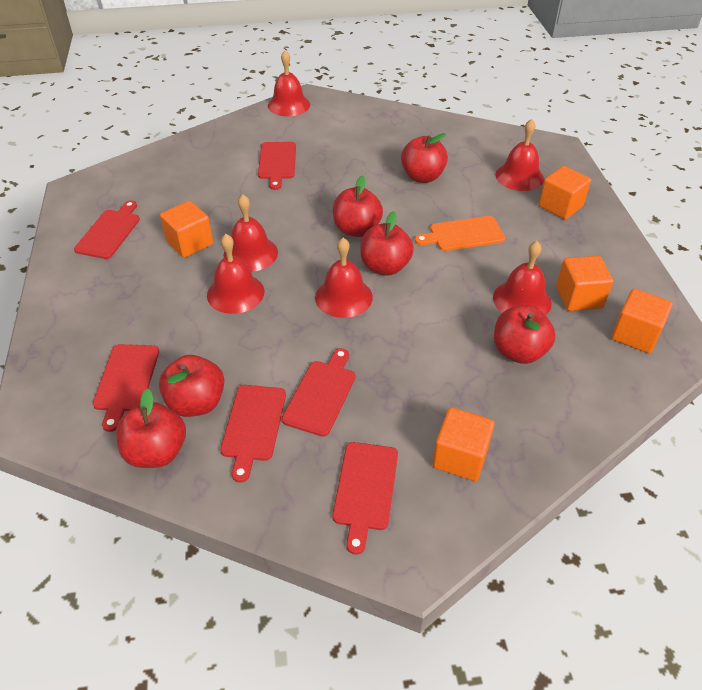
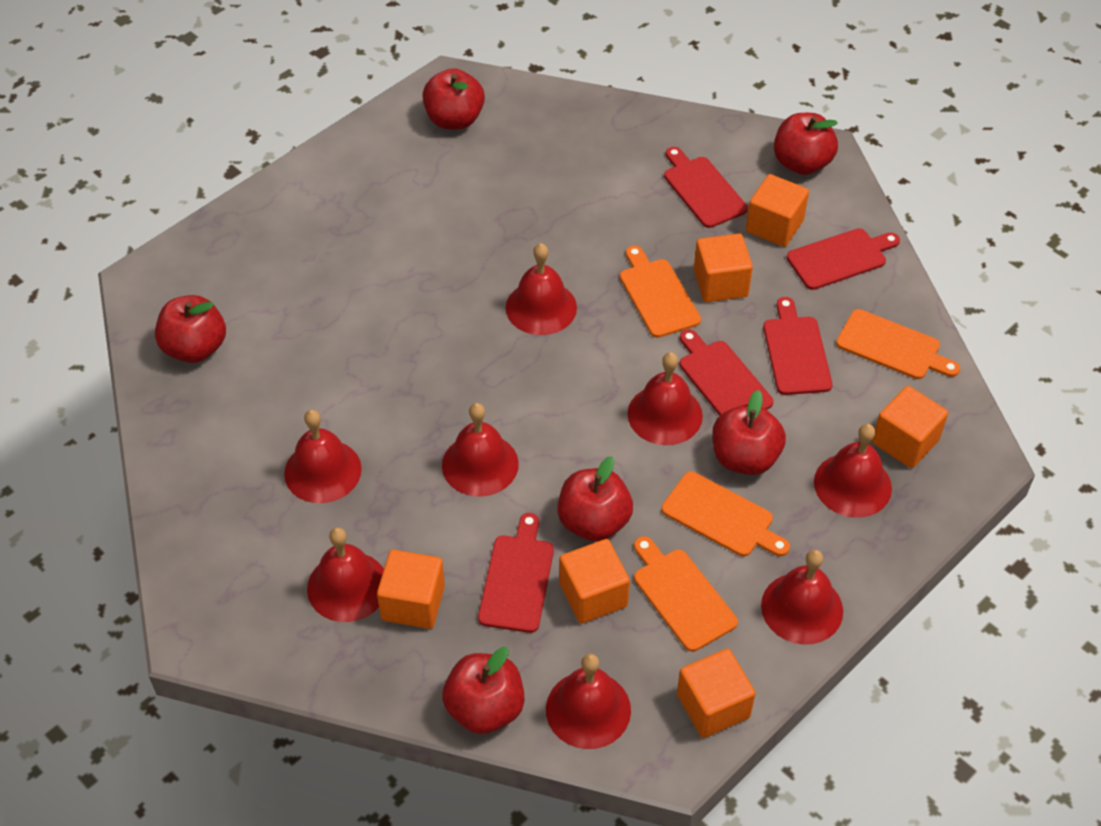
orange cube: 5 -> 6
orange cutting board: 1 -> 4
red bell: 6 -> 8
red cutting board: 6 -> 5

